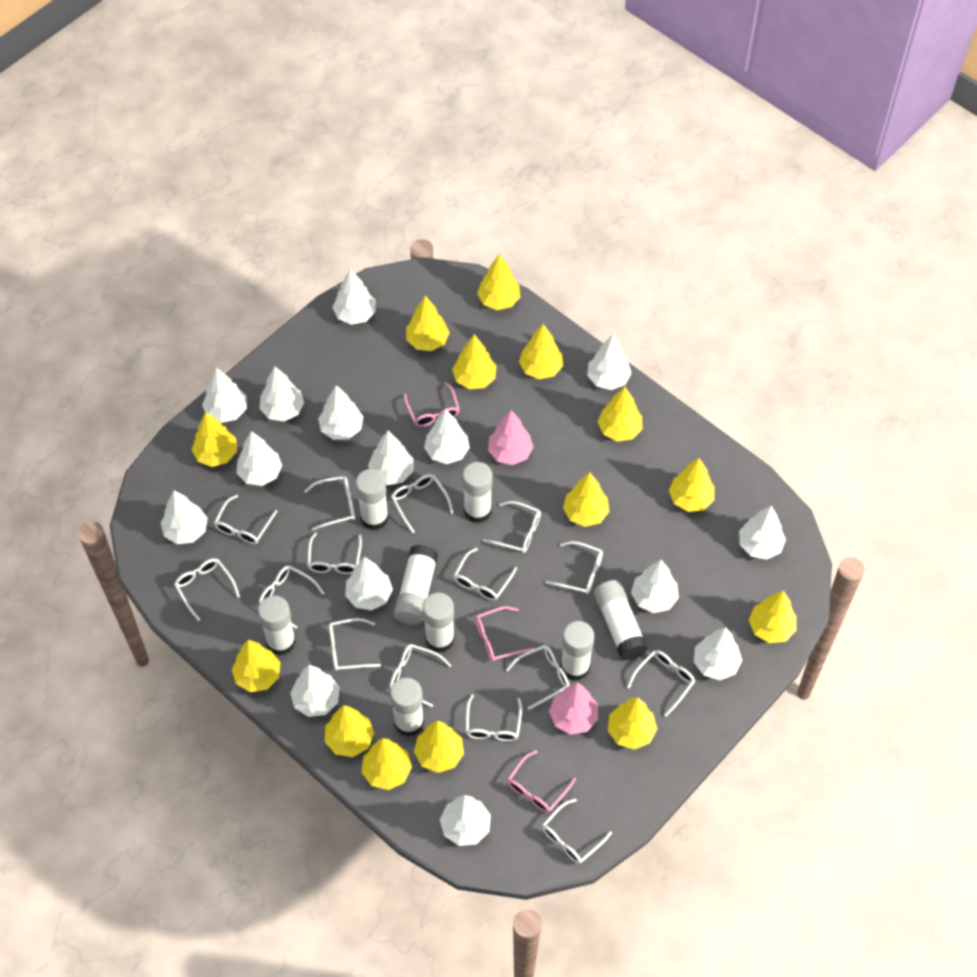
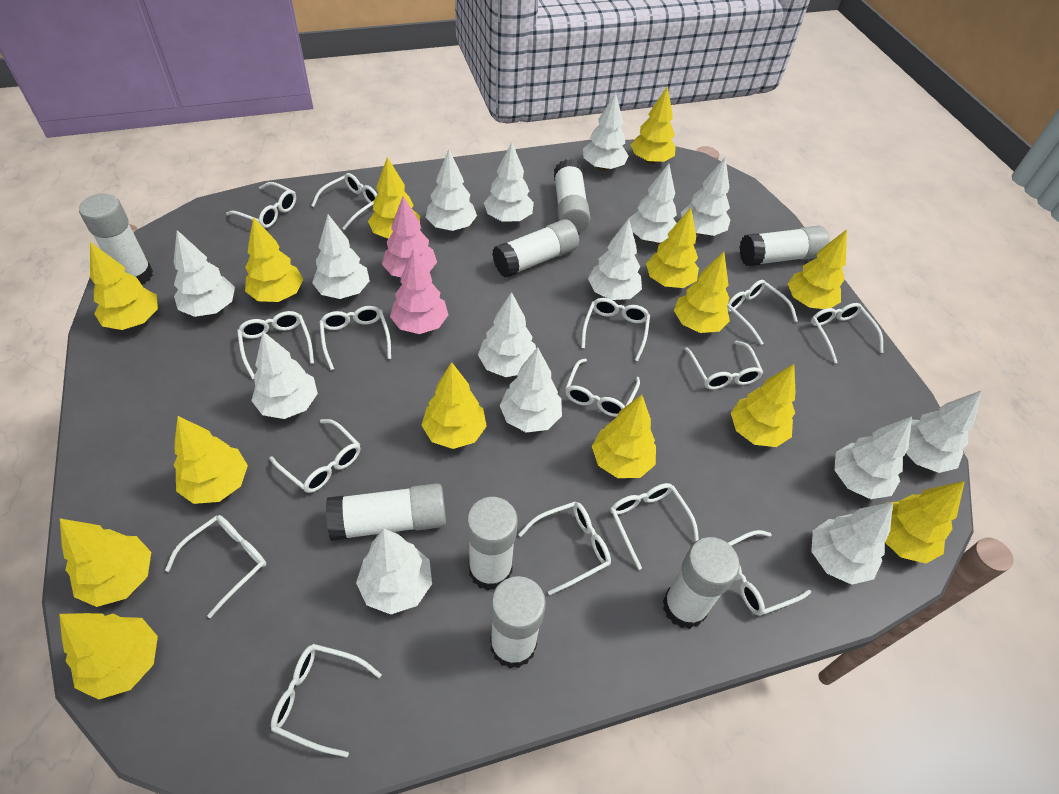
pink glasses: 3 -> 0

